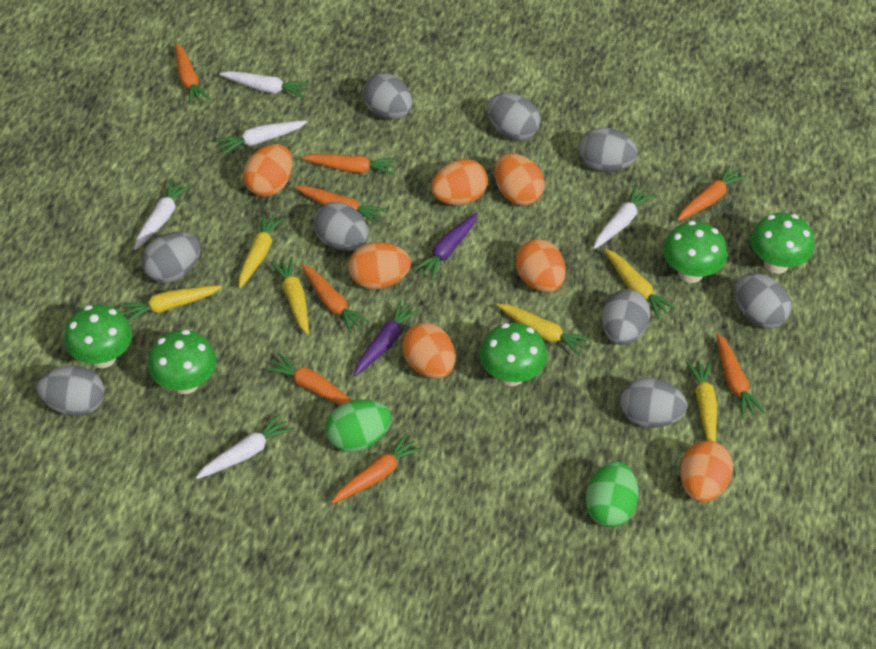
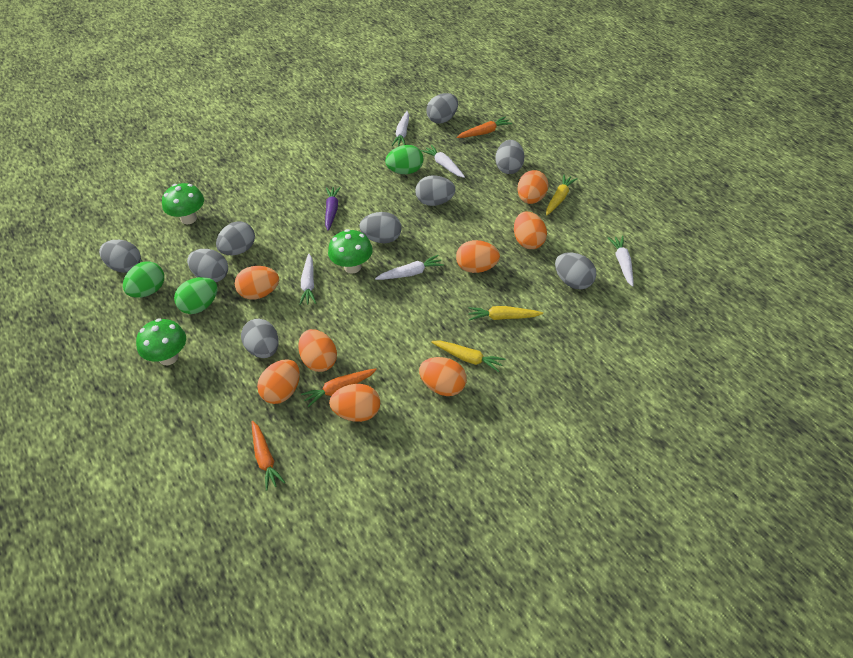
green egg: 2 -> 3
green mushroom: 5 -> 3
orange carrot: 8 -> 3
orange egg: 7 -> 8
purple carrot: 2 -> 1
yellow carrot: 6 -> 3

